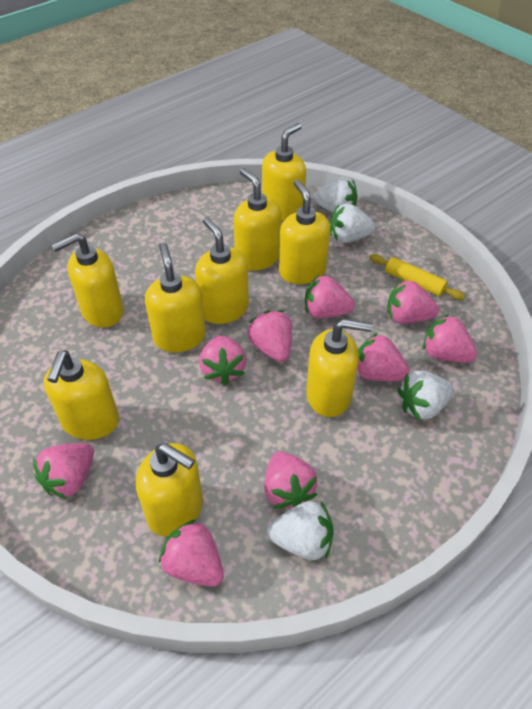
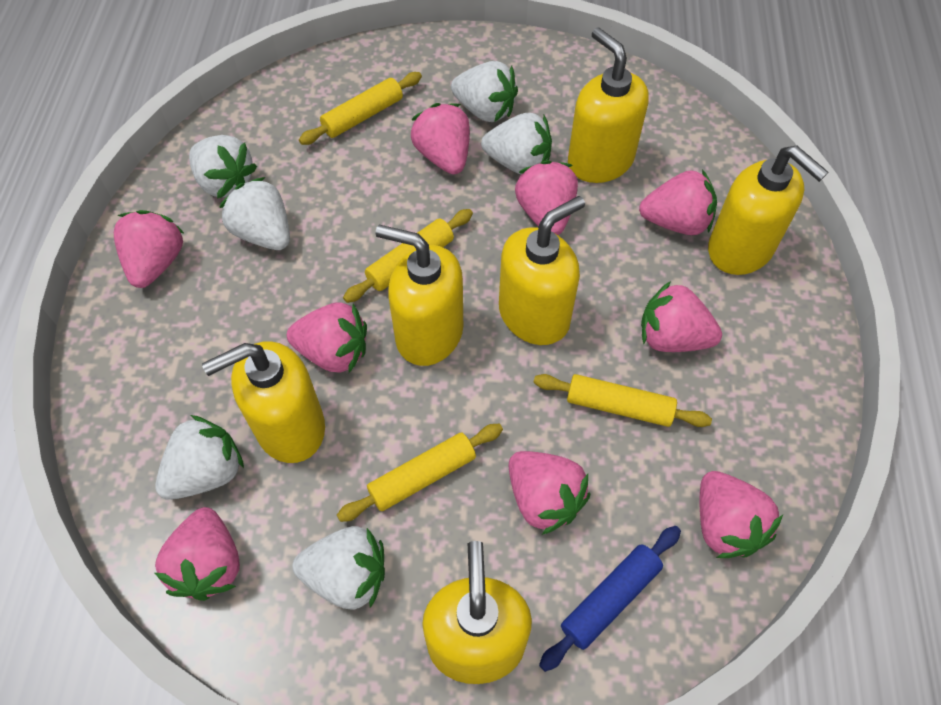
blue rolling pin: 0 -> 1
white strawberry: 4 -> 6
yellow rolling pin: 1 -> 4
yellow soap dispenser: 9 -> 6

